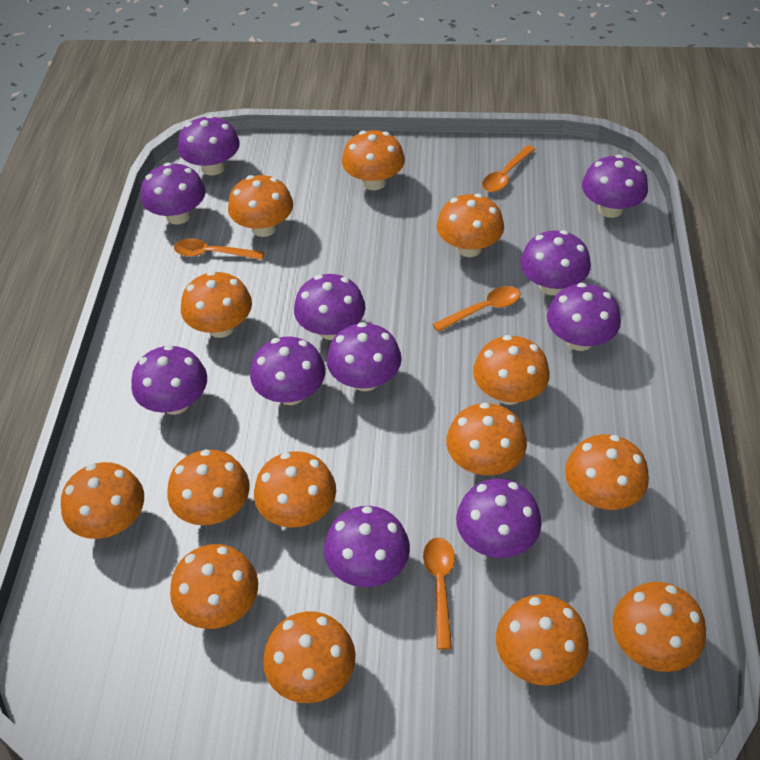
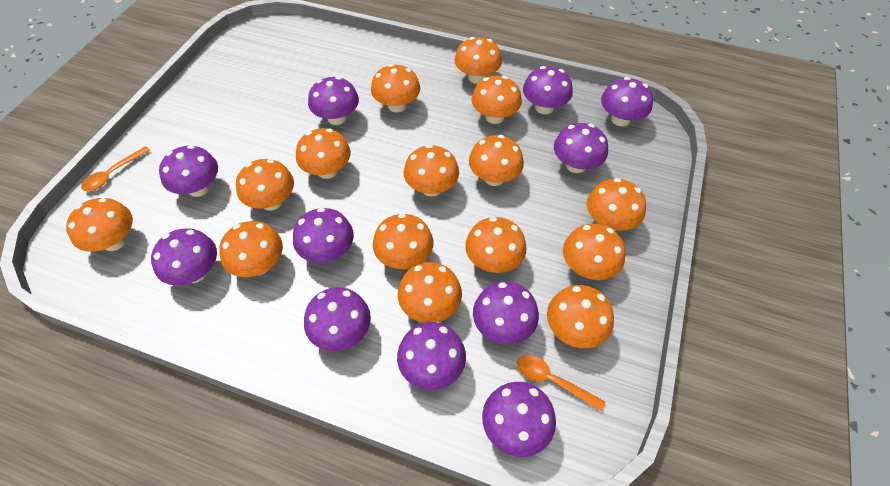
orange mushroom: 14 -> 15
orange spoon: 4 -> 2

